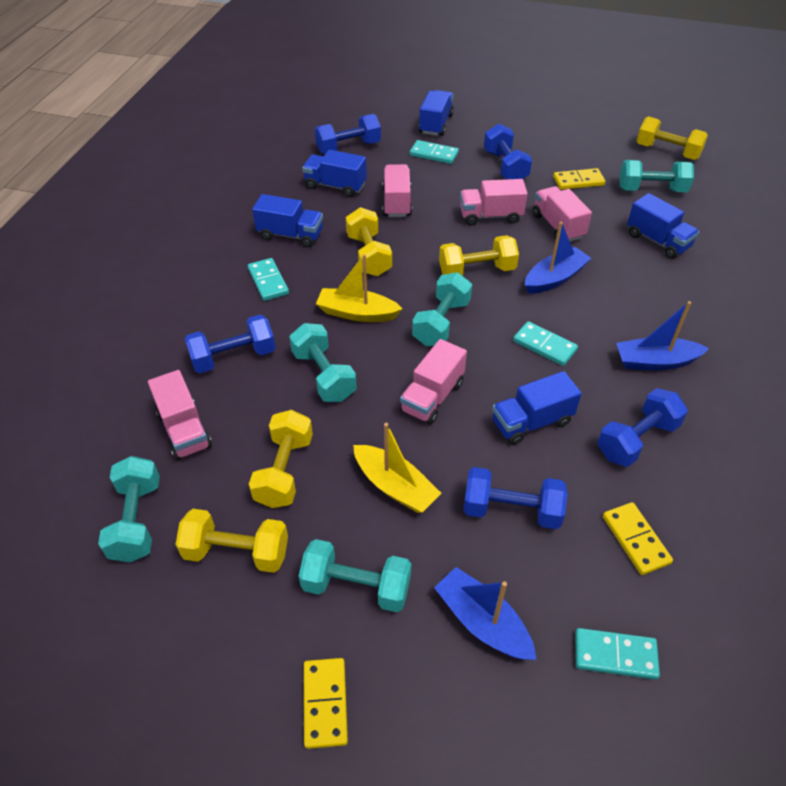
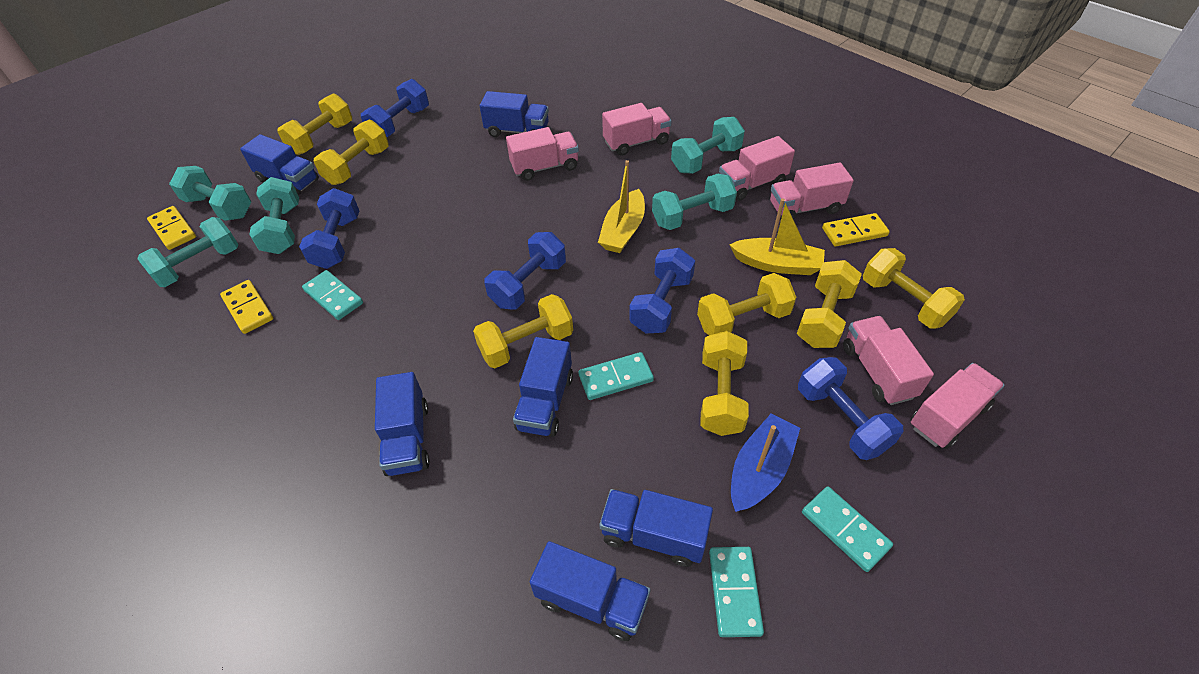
blue boat: 3 -> 1
blue truck: 5 -> 6
pink truck: 5 -> 6
yellow dumbbell: 5 -> 7

